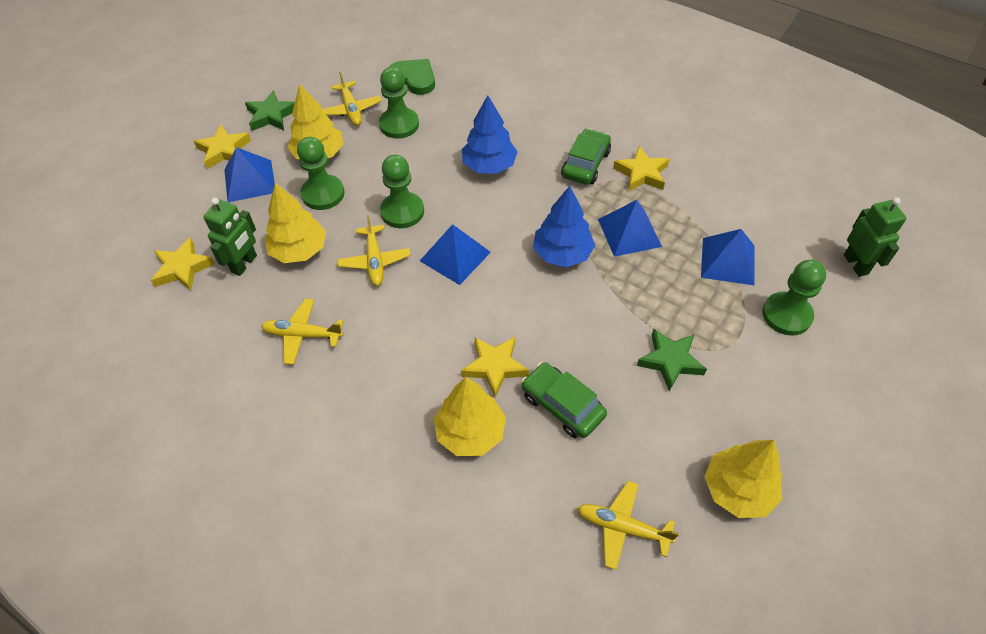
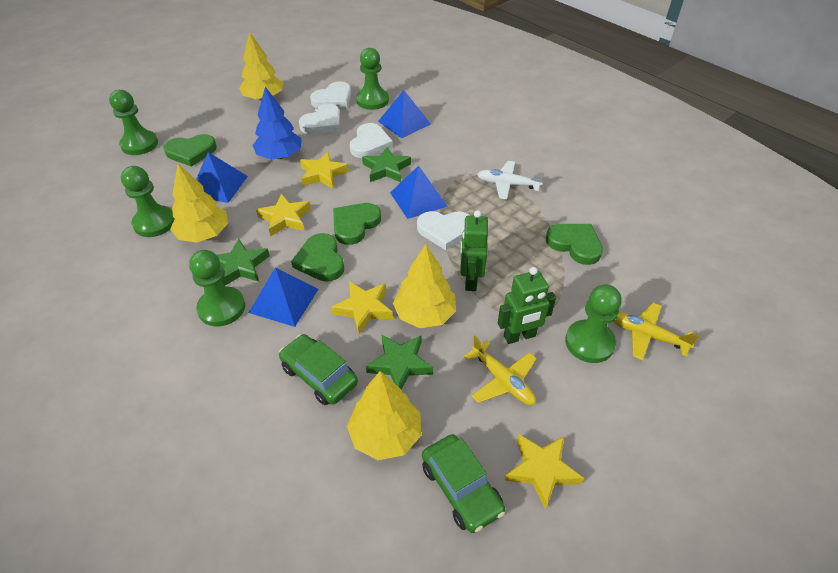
blue tree: 2 -> 1
green heart: 1 -> 4
green pawn: 4 -> 5
green star: 2 -> 3
white heart: 0 -> 4
white plane: 0 -> 1
yellow plane: 4 -> 2

